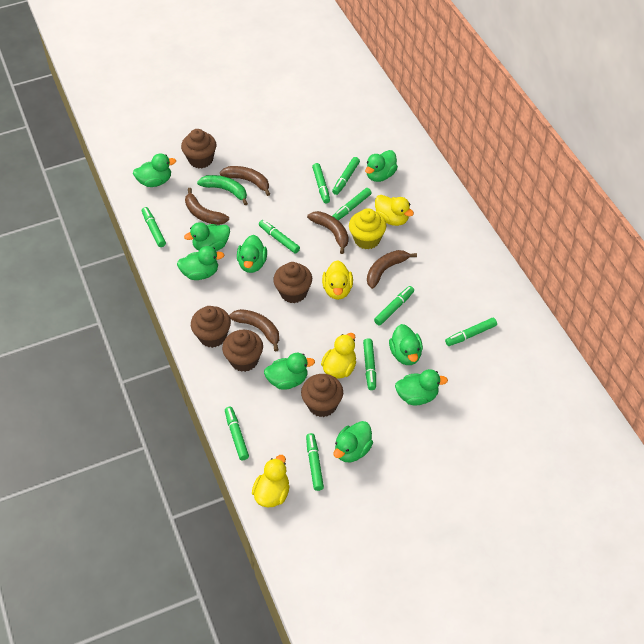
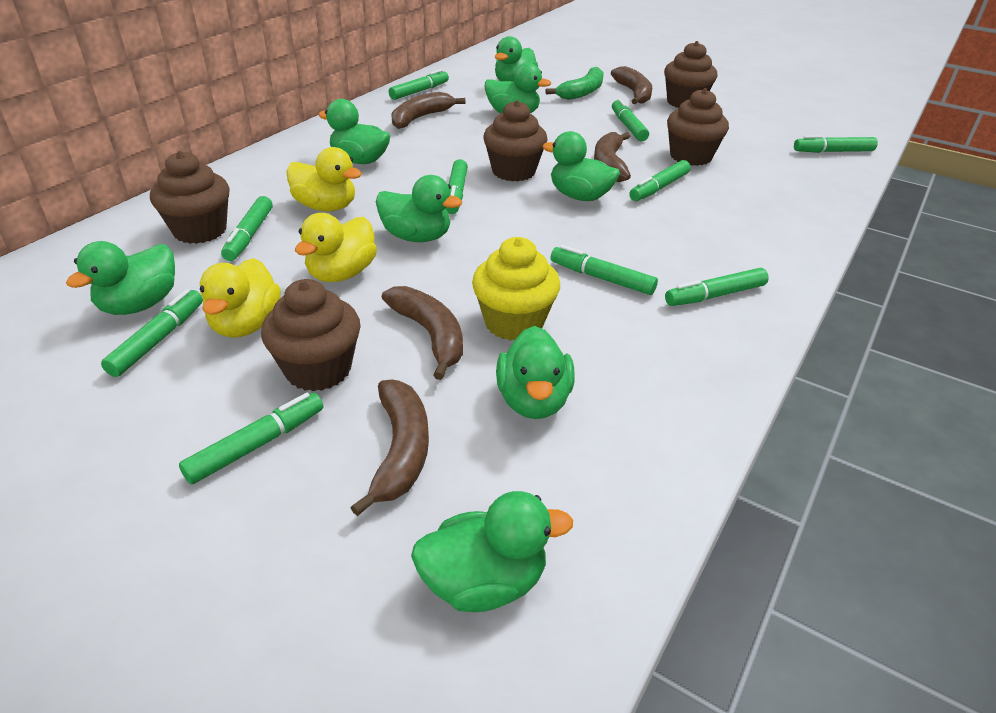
green duck: 9 -> 8
yellow duck: 4 -> 3

